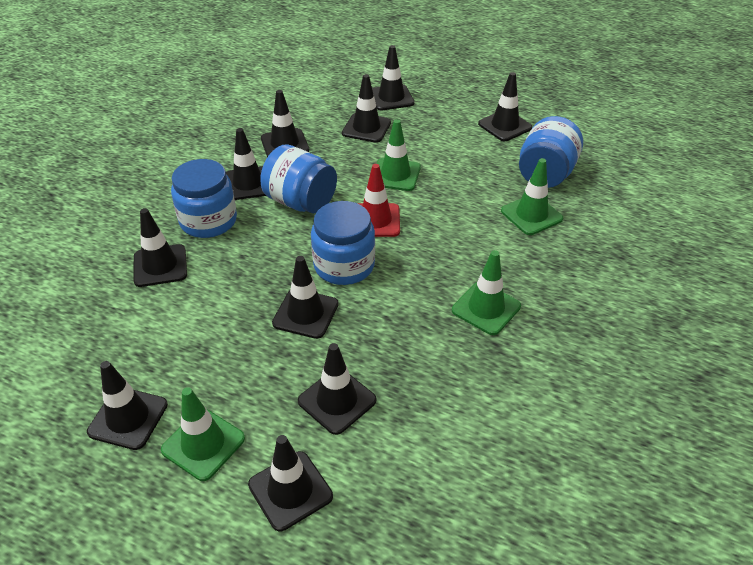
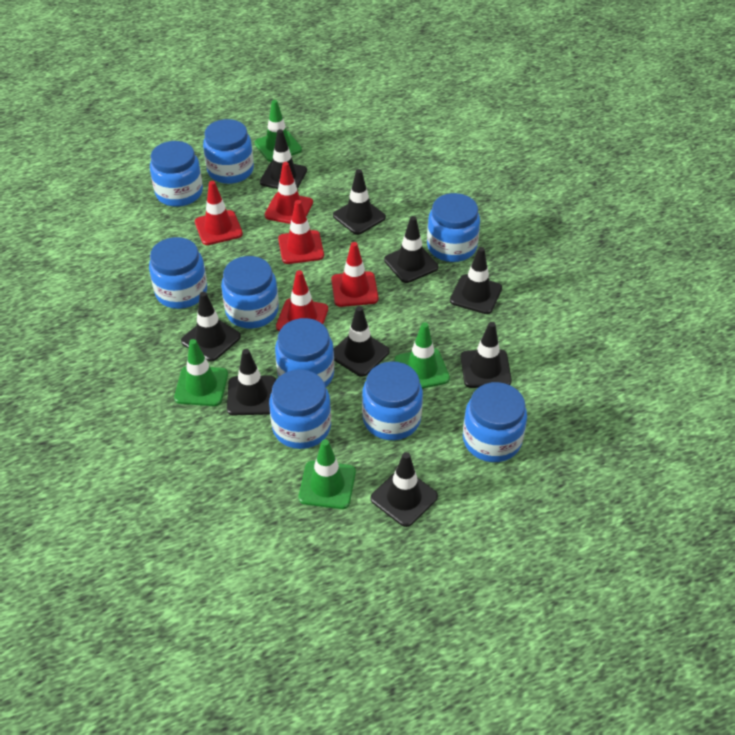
black traffic cone: 10 -> 9
blue jar: 4 -> 9
red traffic cone: 1 -> 5

